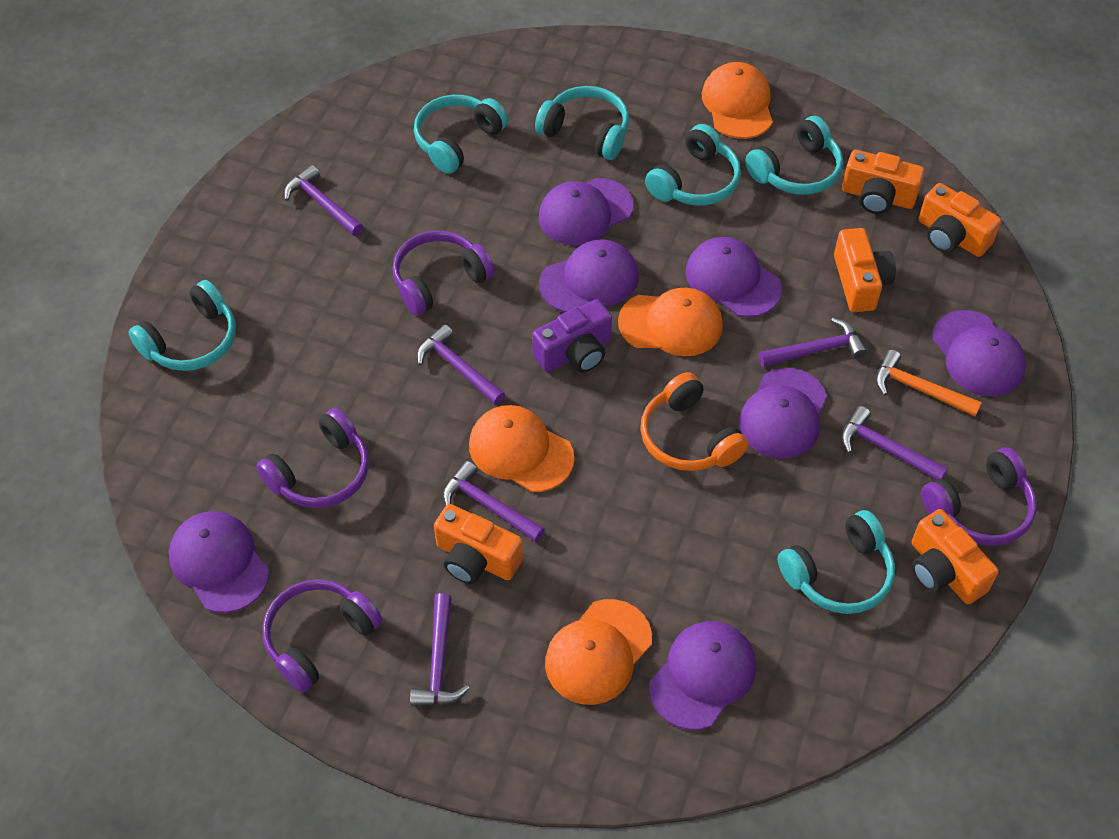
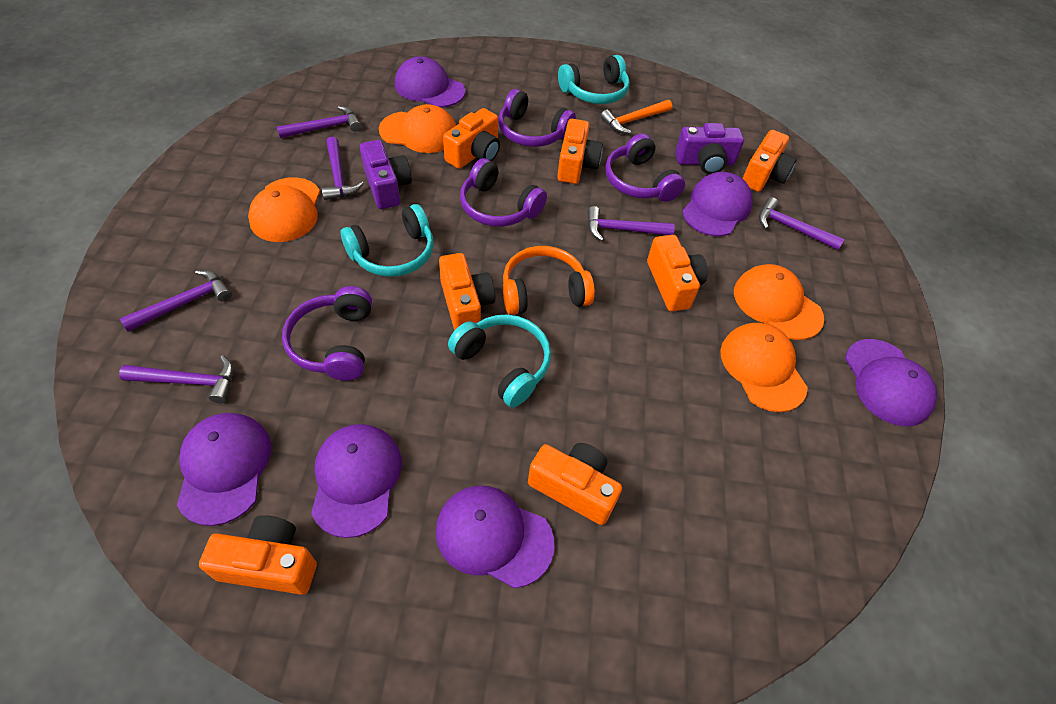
orange camera: 5 -> 7
purple camera: 1 -> 2
purple cap: 7 -> 6
turquoise headphones: 6 -> 3

